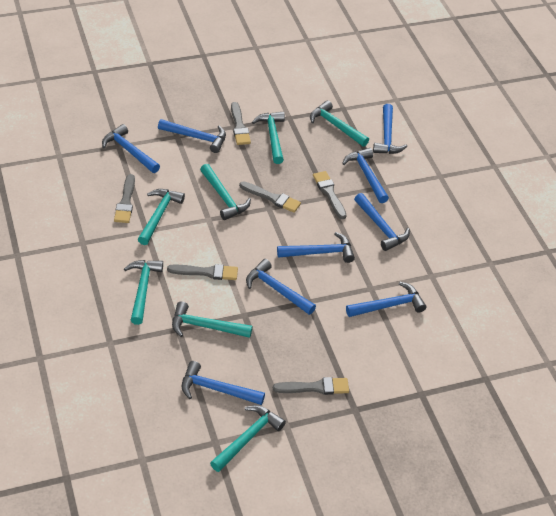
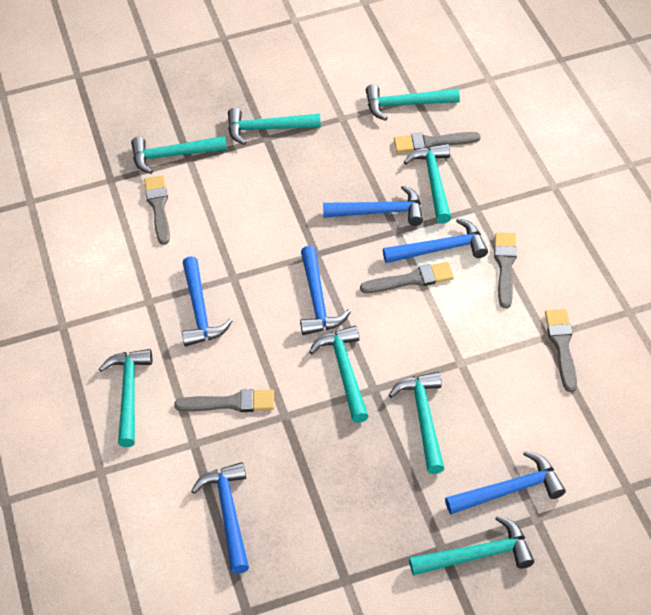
blue hammer: 9 -> 6
turquoise hammer: 7 -> 8

